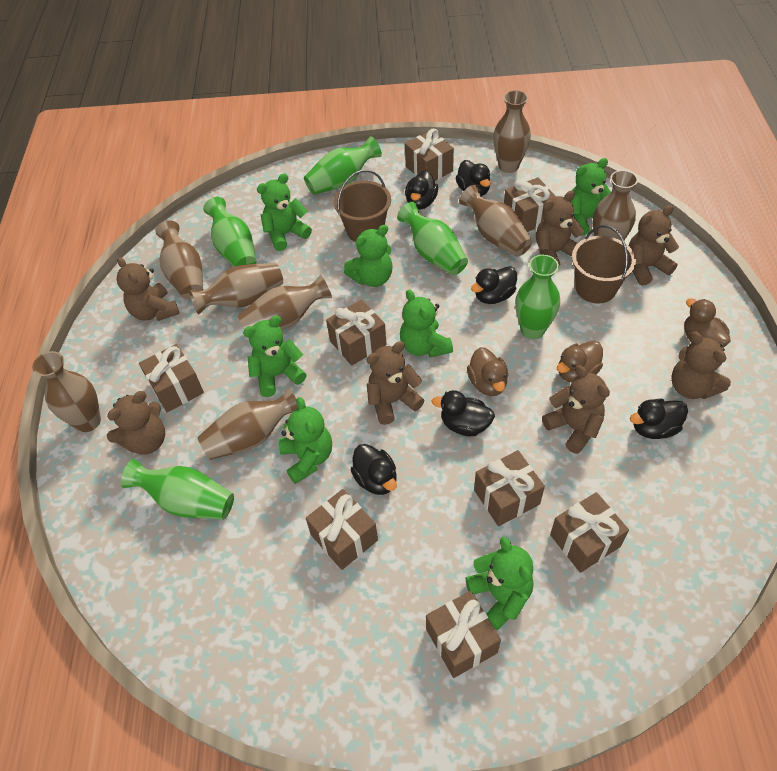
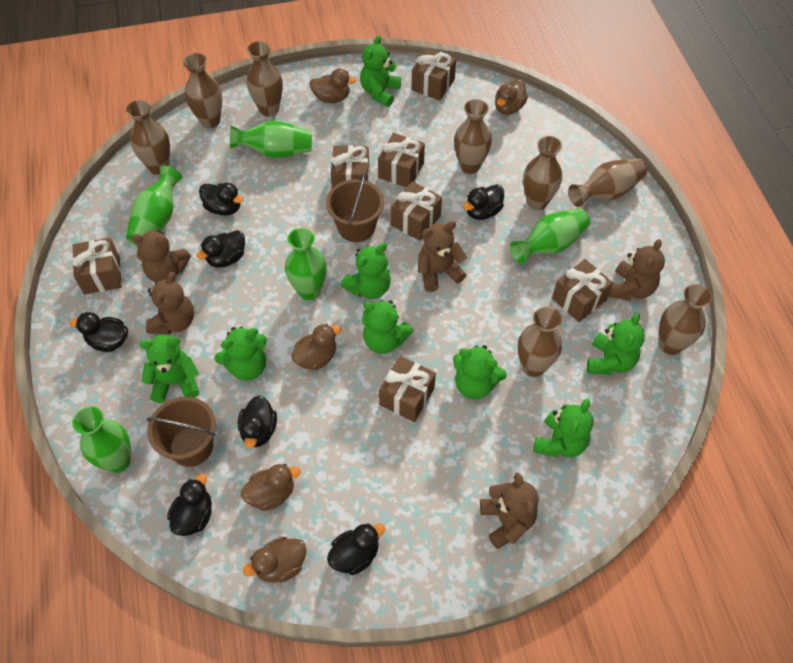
black duck: 6 -> 7
brown duck: 3 -> 5
brown gift: 8 -> 7
brown teddy bear: 7 -> 5
green teddy bear: 7 -> 8

